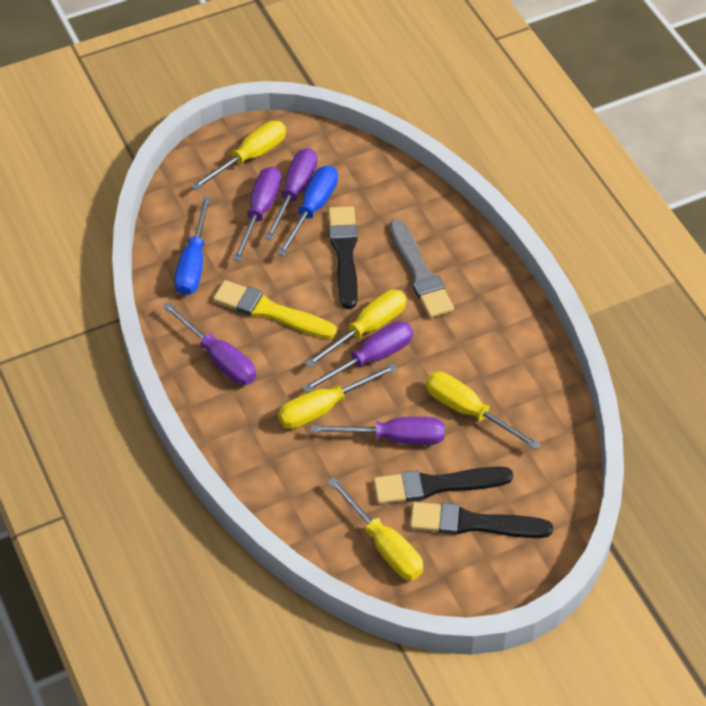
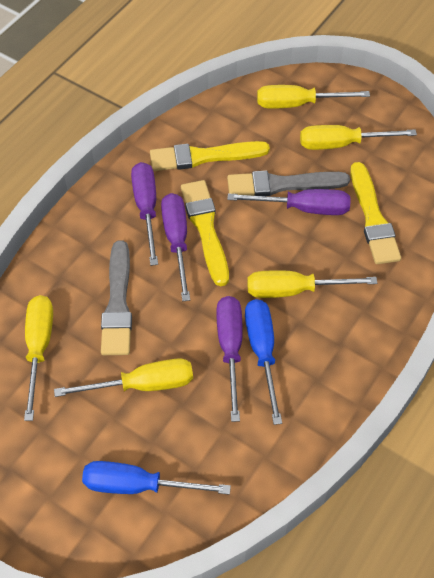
black brush: 3 -> 0
grey brush: 1 -> 2
purple screwdriver: 5 -> 4
yellow brush: 1 -> 3

